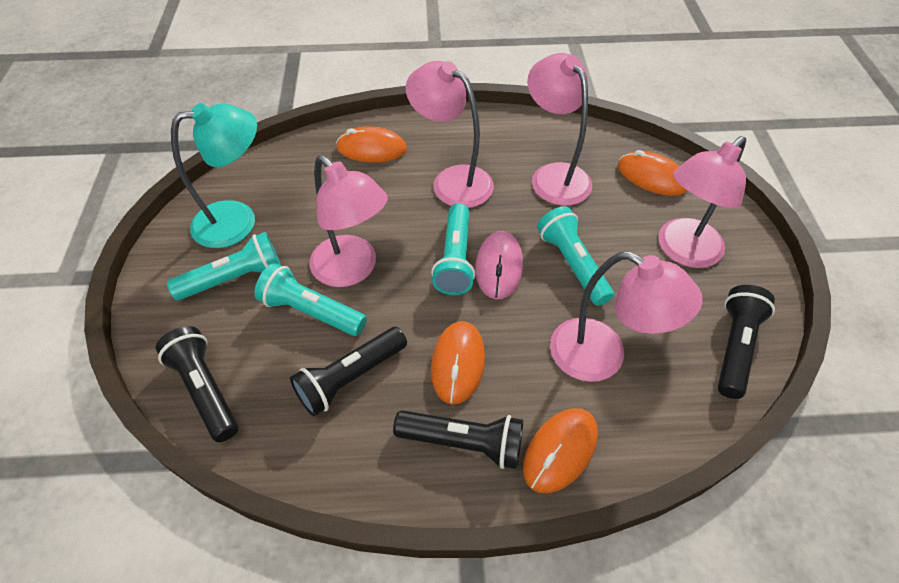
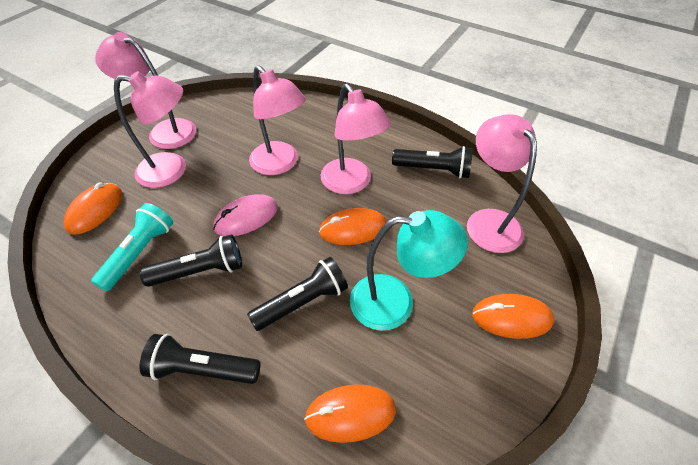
turquoise flashlight: 4 -> 1

